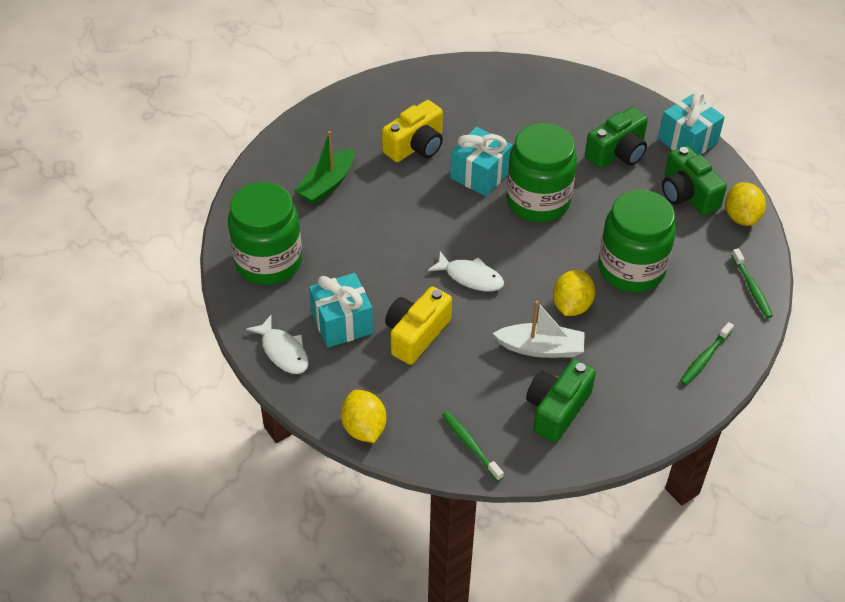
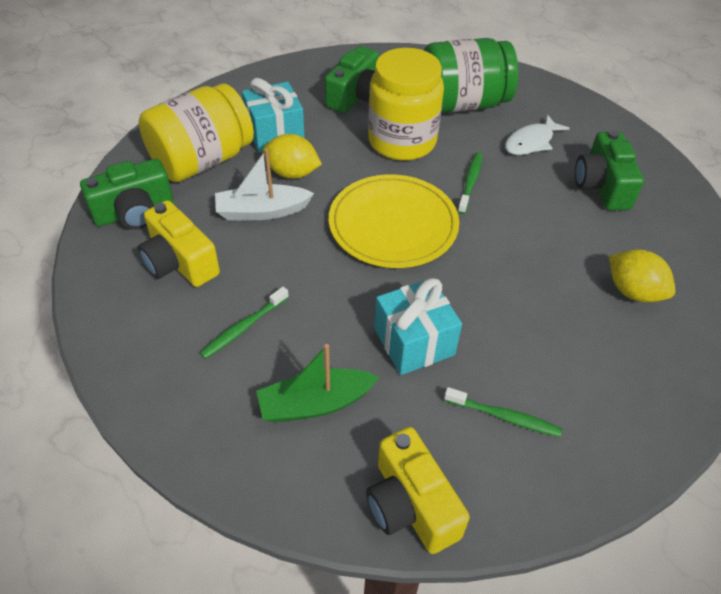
green jar: 3 -> 1
turquoise gift: 3 -> 2
white fish: 2 -> 1
yellow jar: 0 -> 2
yellow lemon: 3 -> 2
yellow plate: 0 -> 1

